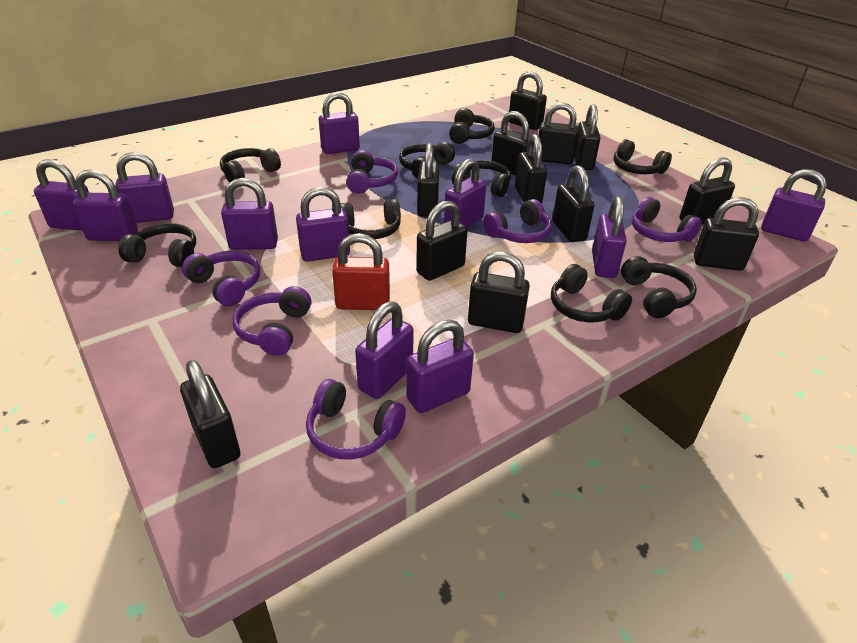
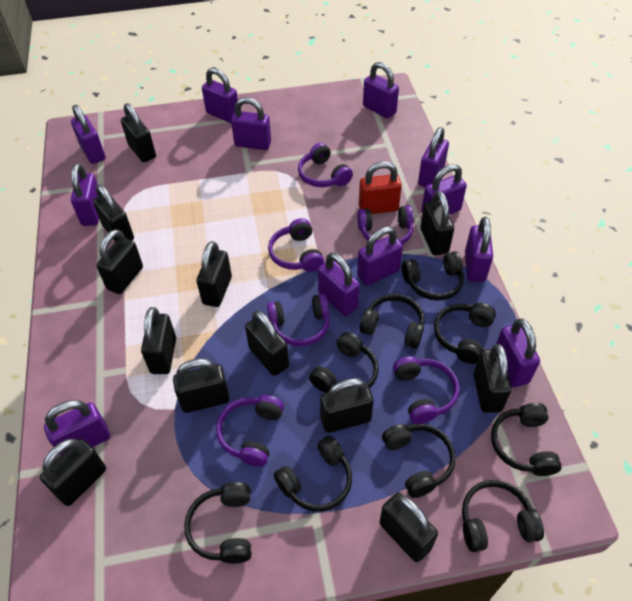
purple padlock: 11 -> 12

